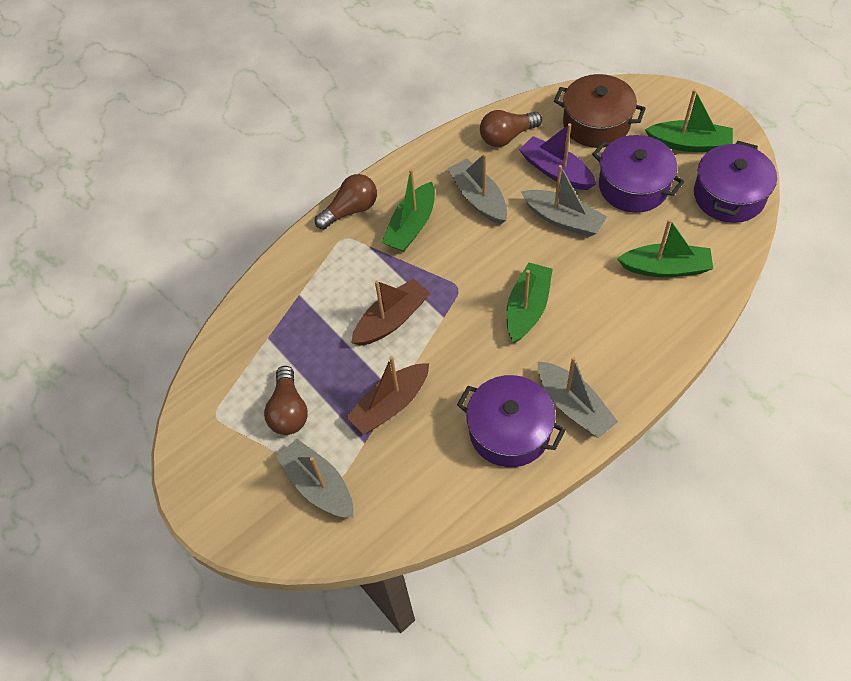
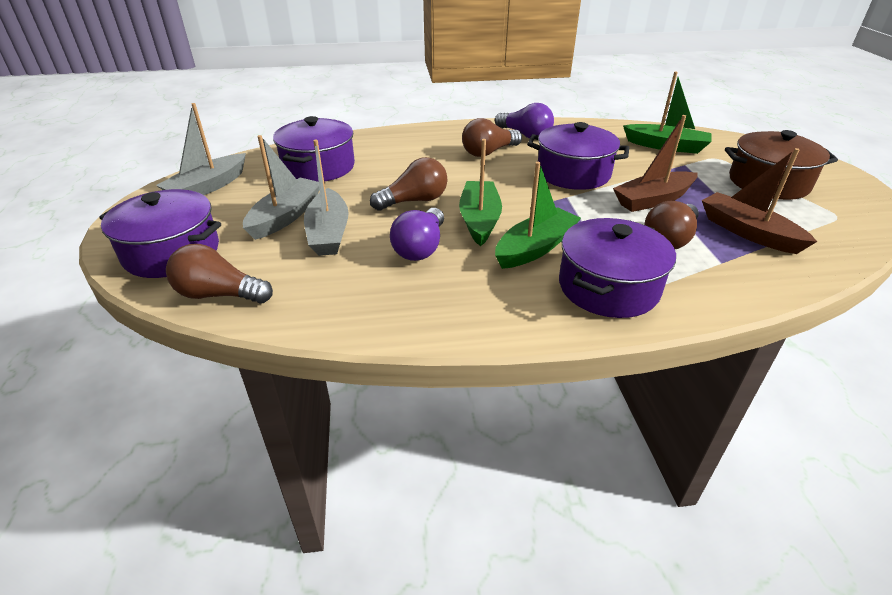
brown light bulb: 3 -> 4
green boat: 4 -> 3
grey boat: 4 -> 3
purple boat: 1 -> 0
purple light bulb: 0 -> 2
purple pot: 3 -> 4

